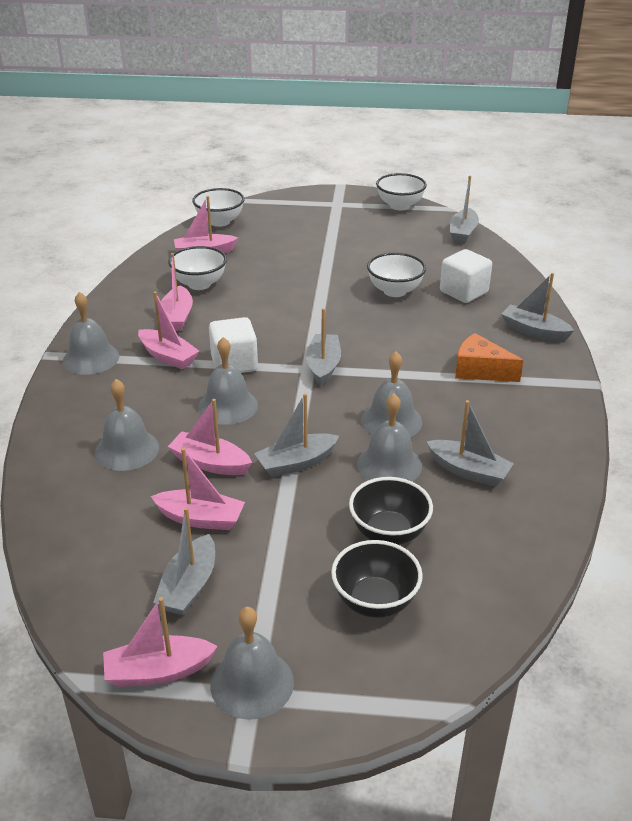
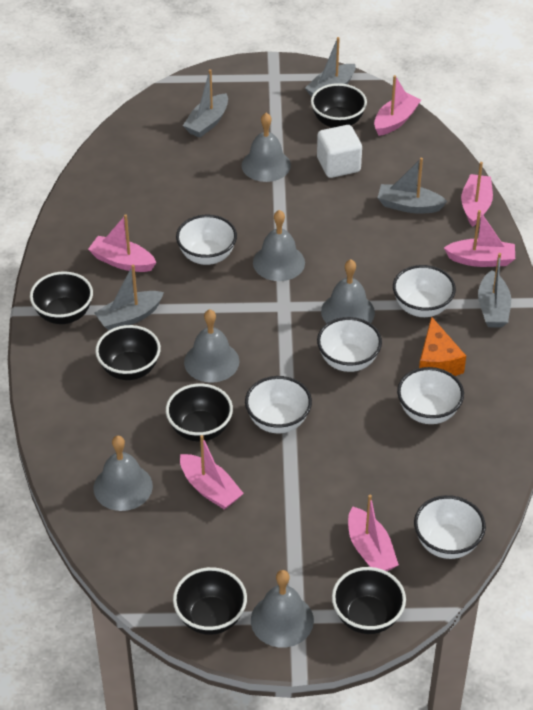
black bowl: 2 -> 6
grey boat: 6 -> 5
white bowl: 4 -> 6
white cube: 2 -> 1

